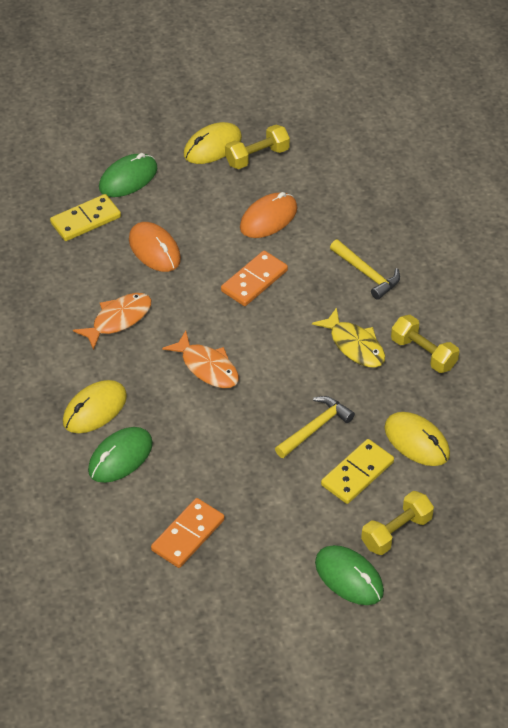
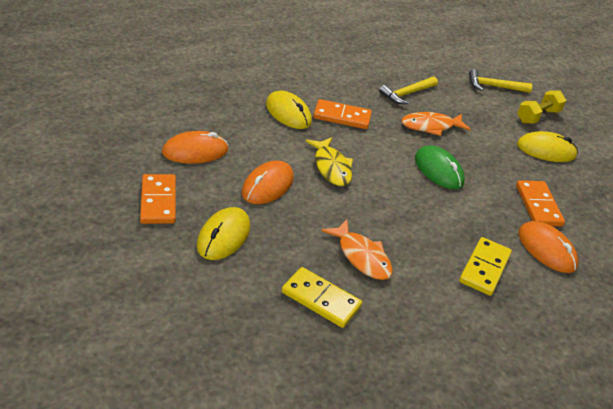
green mouse: 3 -> 1
orange domino: 2 -> 3
orange mouse: 2 -> 3
yellow dumbbell: 3 -> 1

